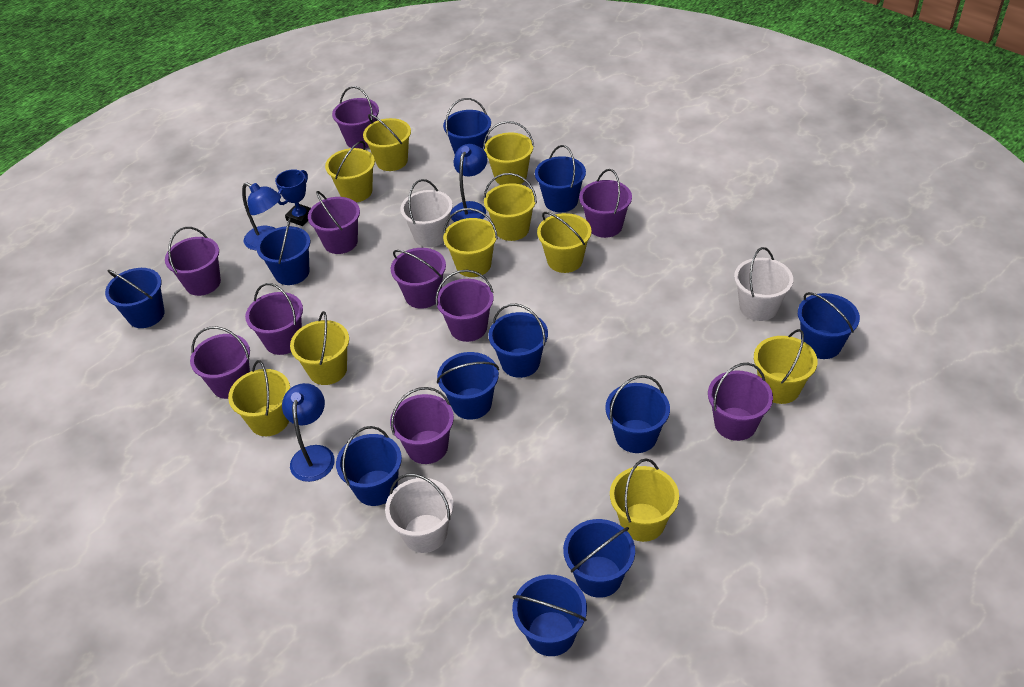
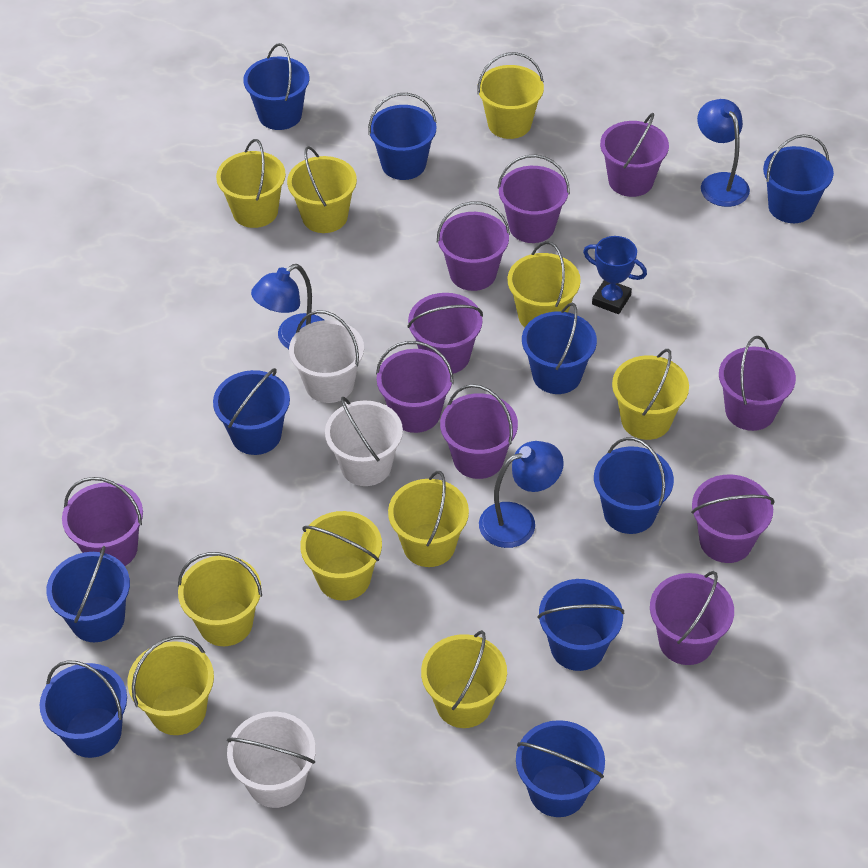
blue bucket: 11 -> 10

